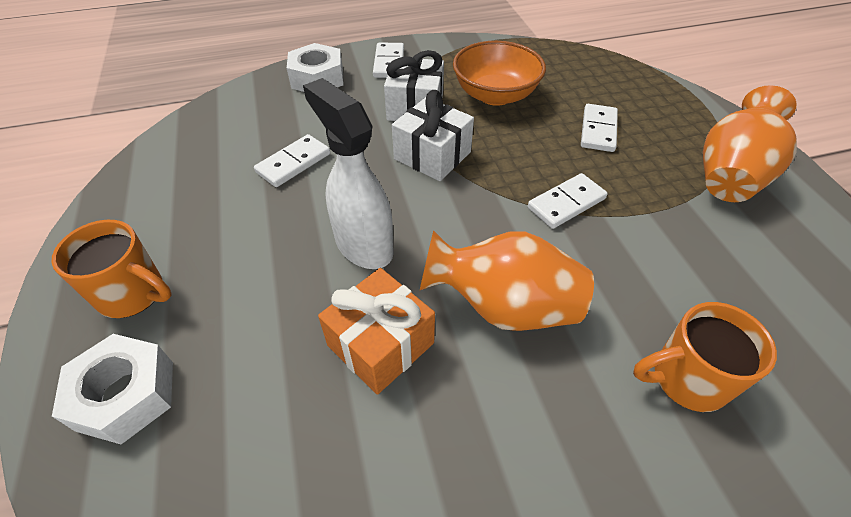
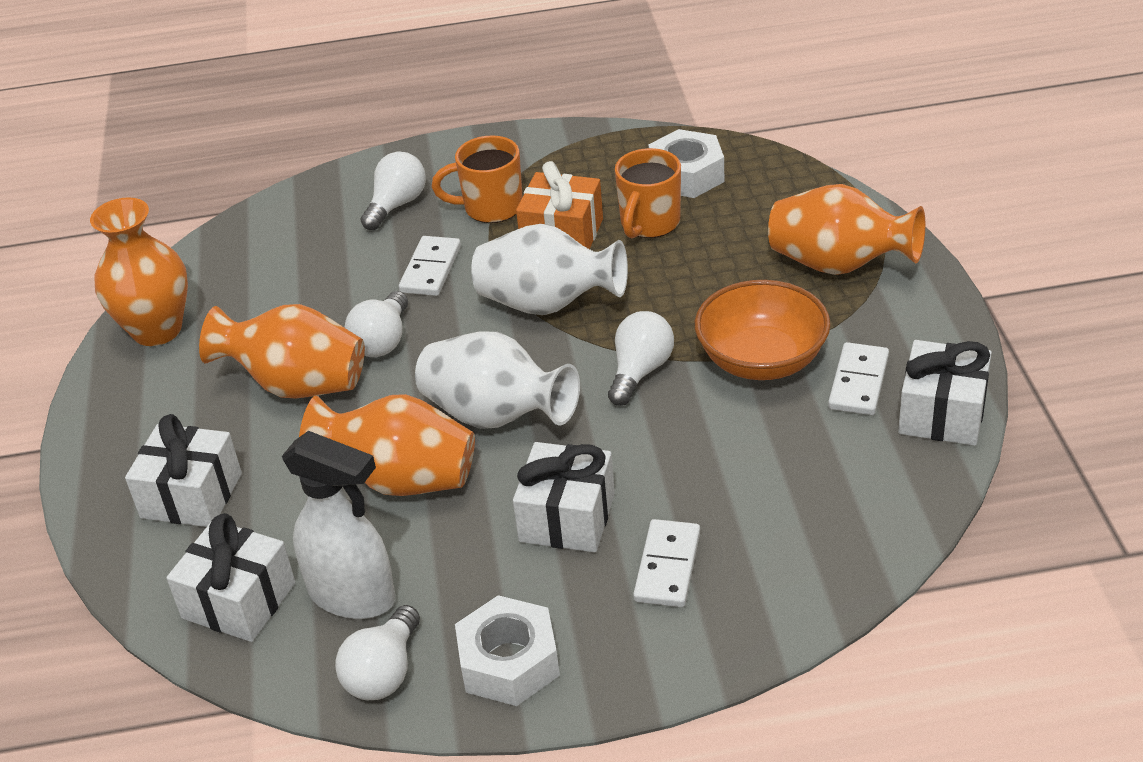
orange vase: 2 -> 4
white domino: 4 -> 3
white gift: 2 -> 4
white light bulb: 0 -> 4
white vase: 0 -> 2

